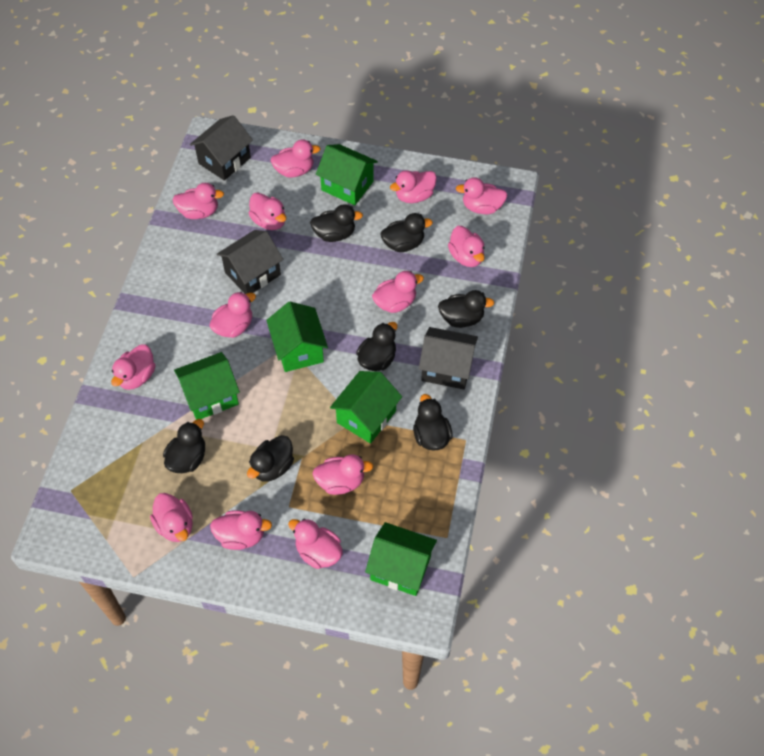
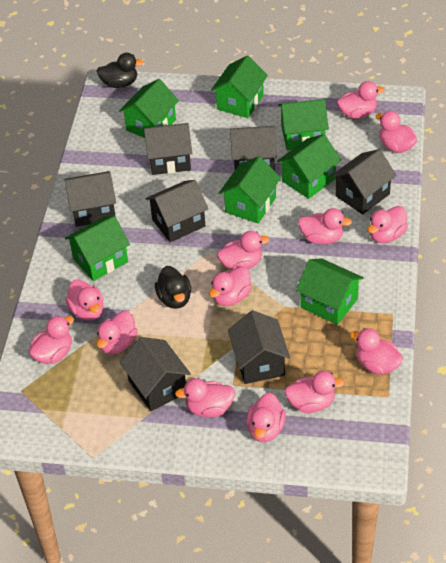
black duck: 7 -> 2
black house: 3 -> 7
green house: 5 -> 7

